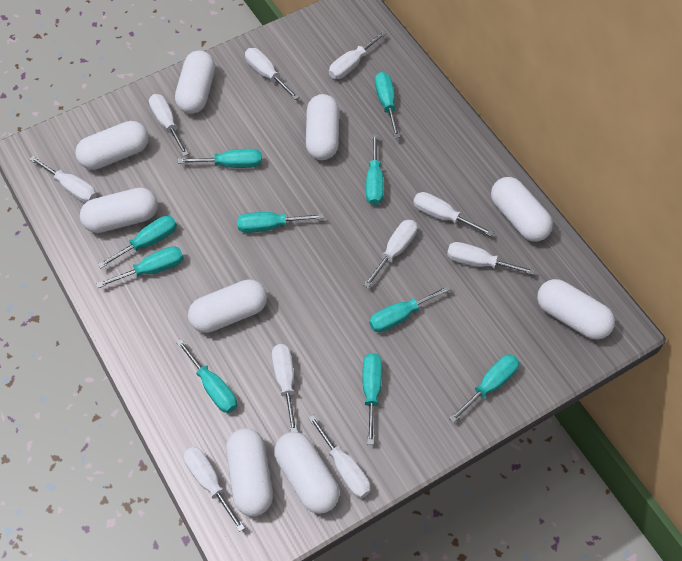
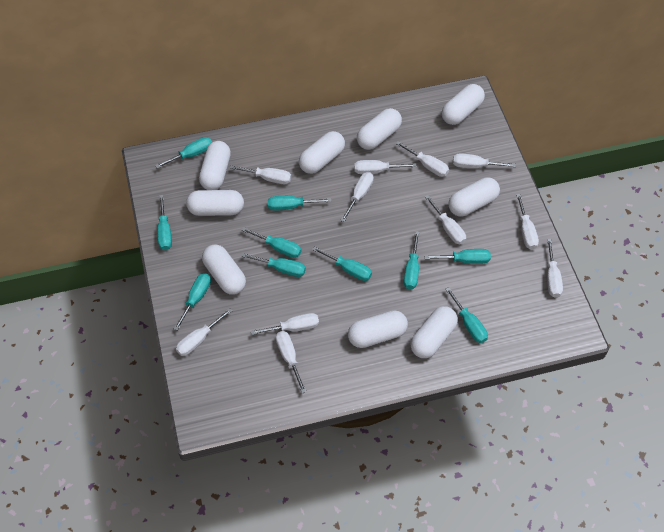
white screwdriver: 10 -> 11

